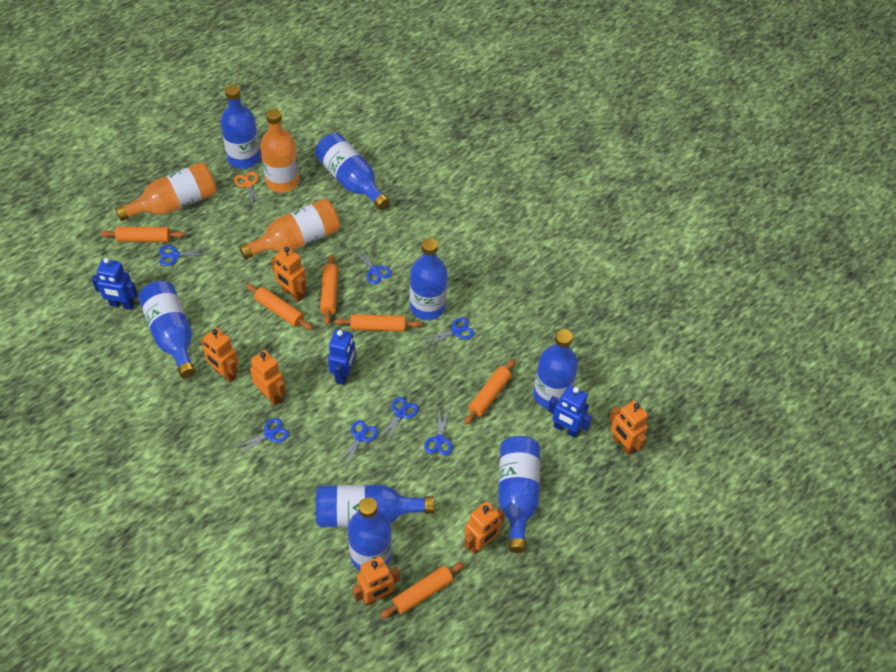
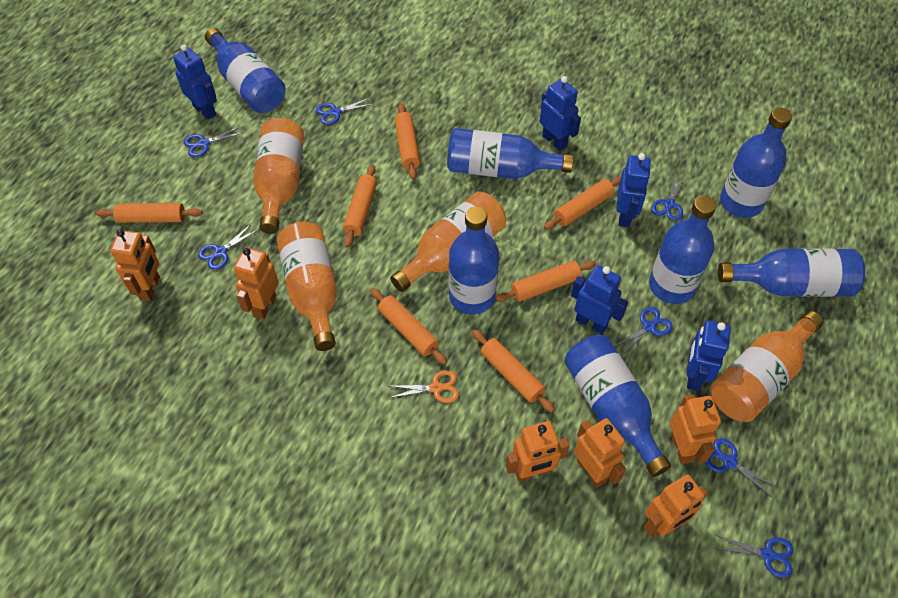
blue bottle: 8 -> 7
blue robot: 3 -> 5
orange bottle: 3 -> 4
orange rolling pin: 6 -> 7

